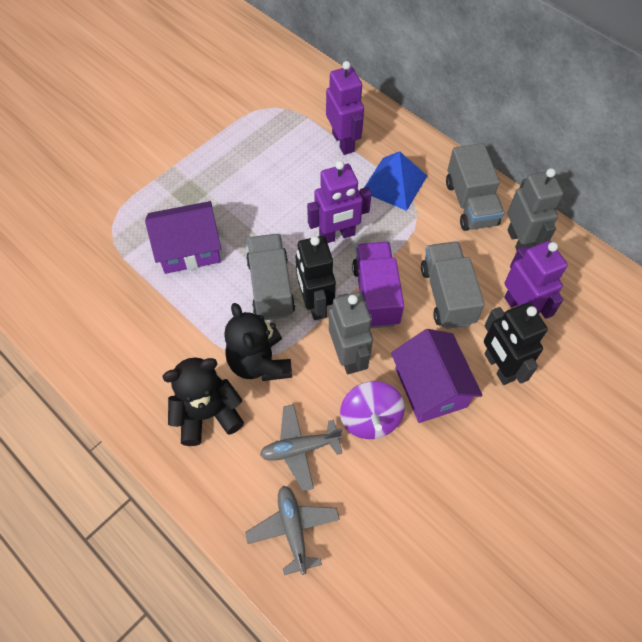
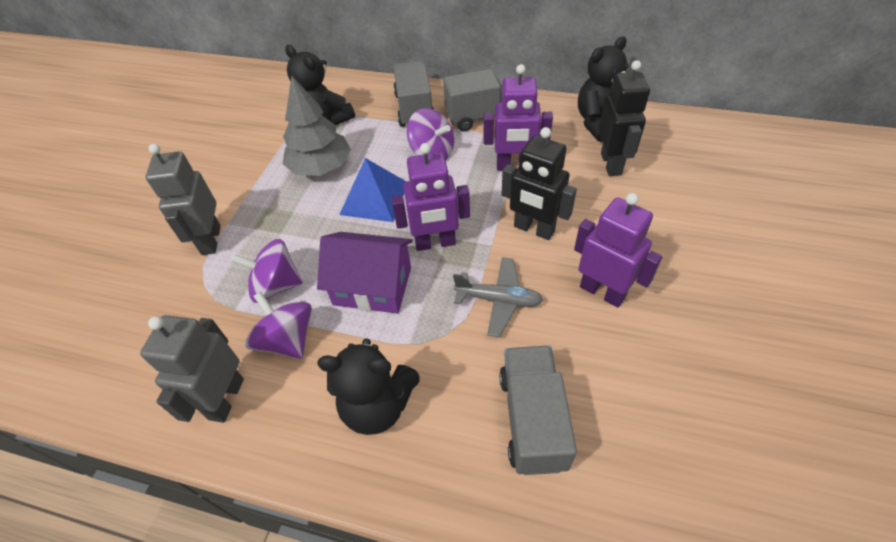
black teddy bear: 2 -> 3
grey plane: 2 -> 1
grey tree: 0 -> 1
purple house: 2 -> 1
purple spinning top: 1 -> 3
purple truck: 1 -> 0

